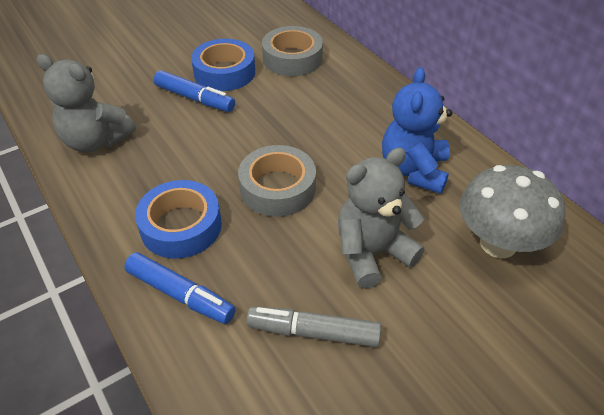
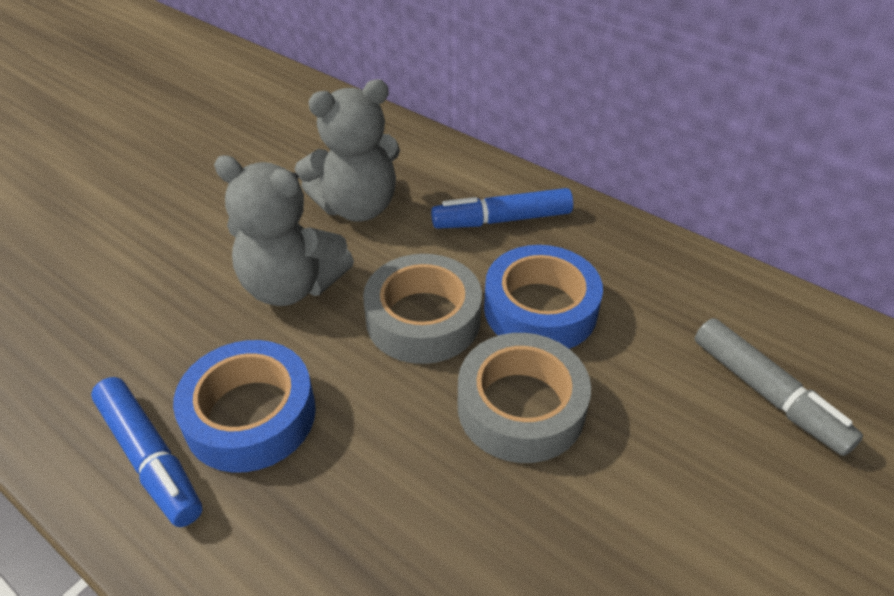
blue teddy bear: 1 -> 0
grey mushroom: 1 -> 0

